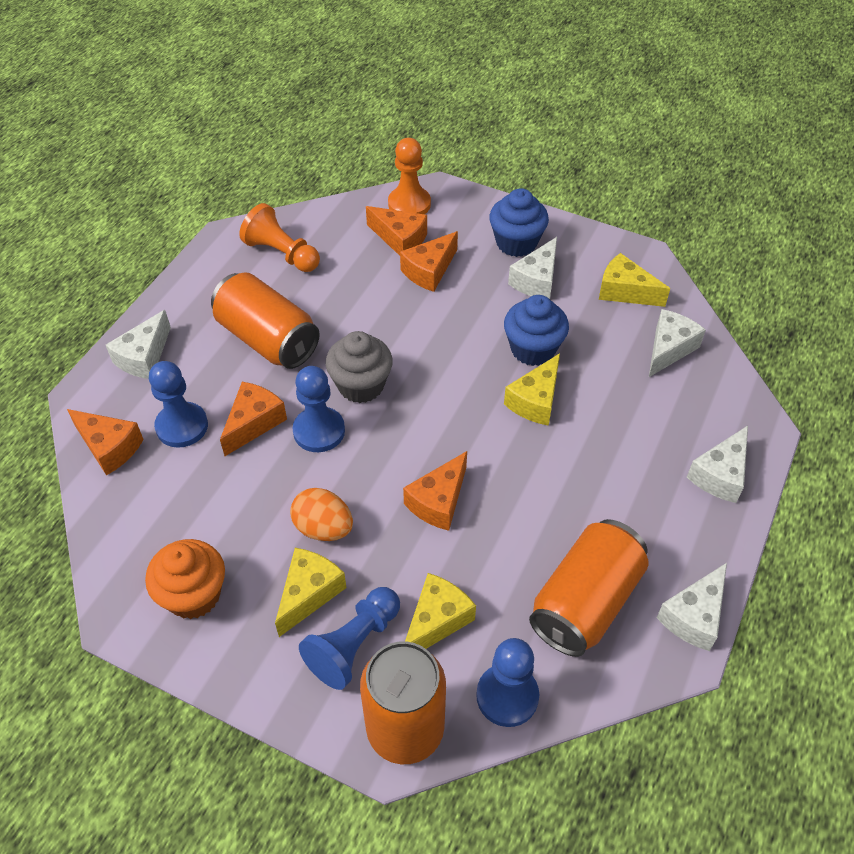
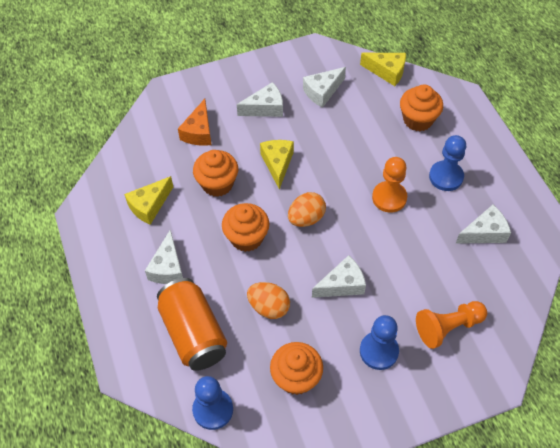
blue cupcake: 2 -> 0
blue pawn: 4 -> 3
grey cupcake: 1 -> 0
orange can: 3 -> 1
orange cheese: 5 -> 1
orange cupcake: 1 -> 4
orange egg: 1 -> 2
yellow cheese: 4 -> 3

